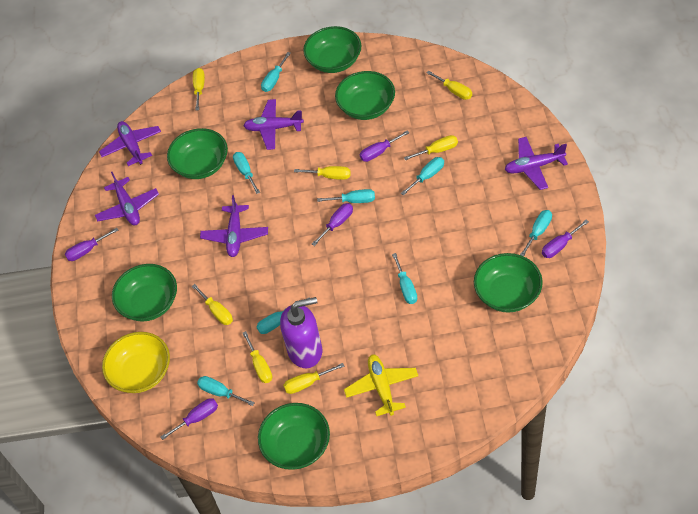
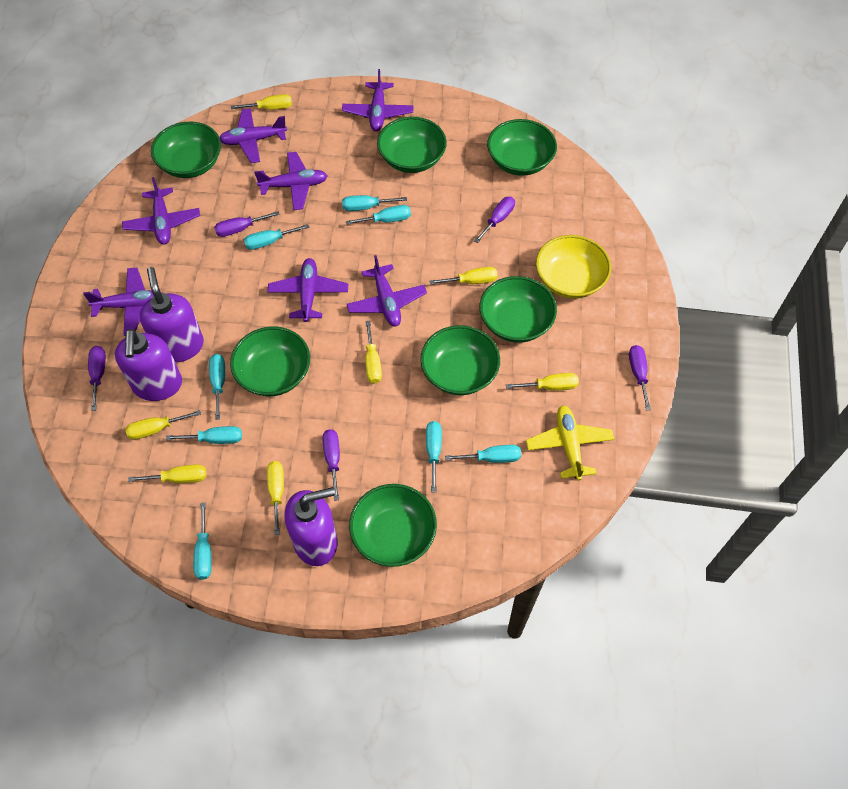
green bowl: 6 -> 7
purple plane: 5 -> 7
purple soap dispenser: 1 -> 3

